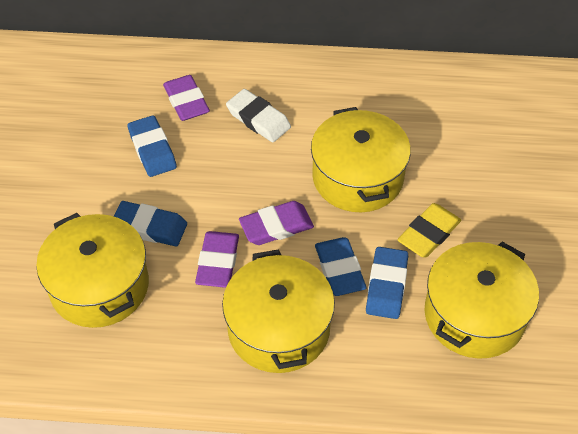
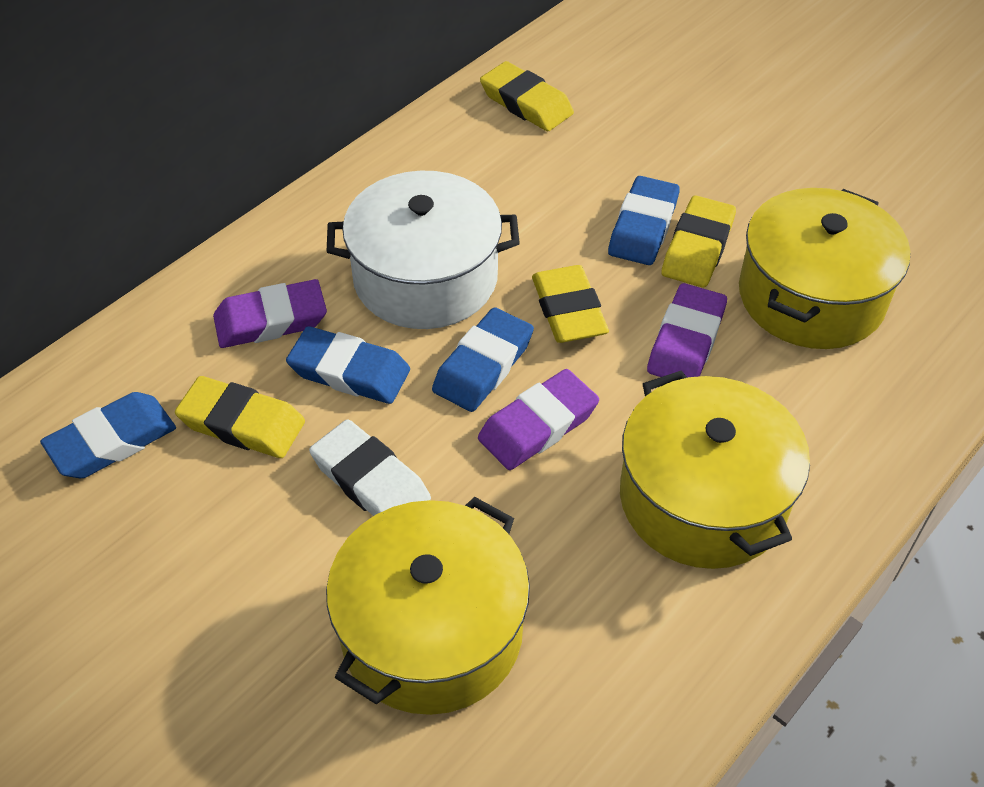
white pot: 0 -> 1
yellow eraser: 1 -> 4
yellow pot: 4 -> 3

